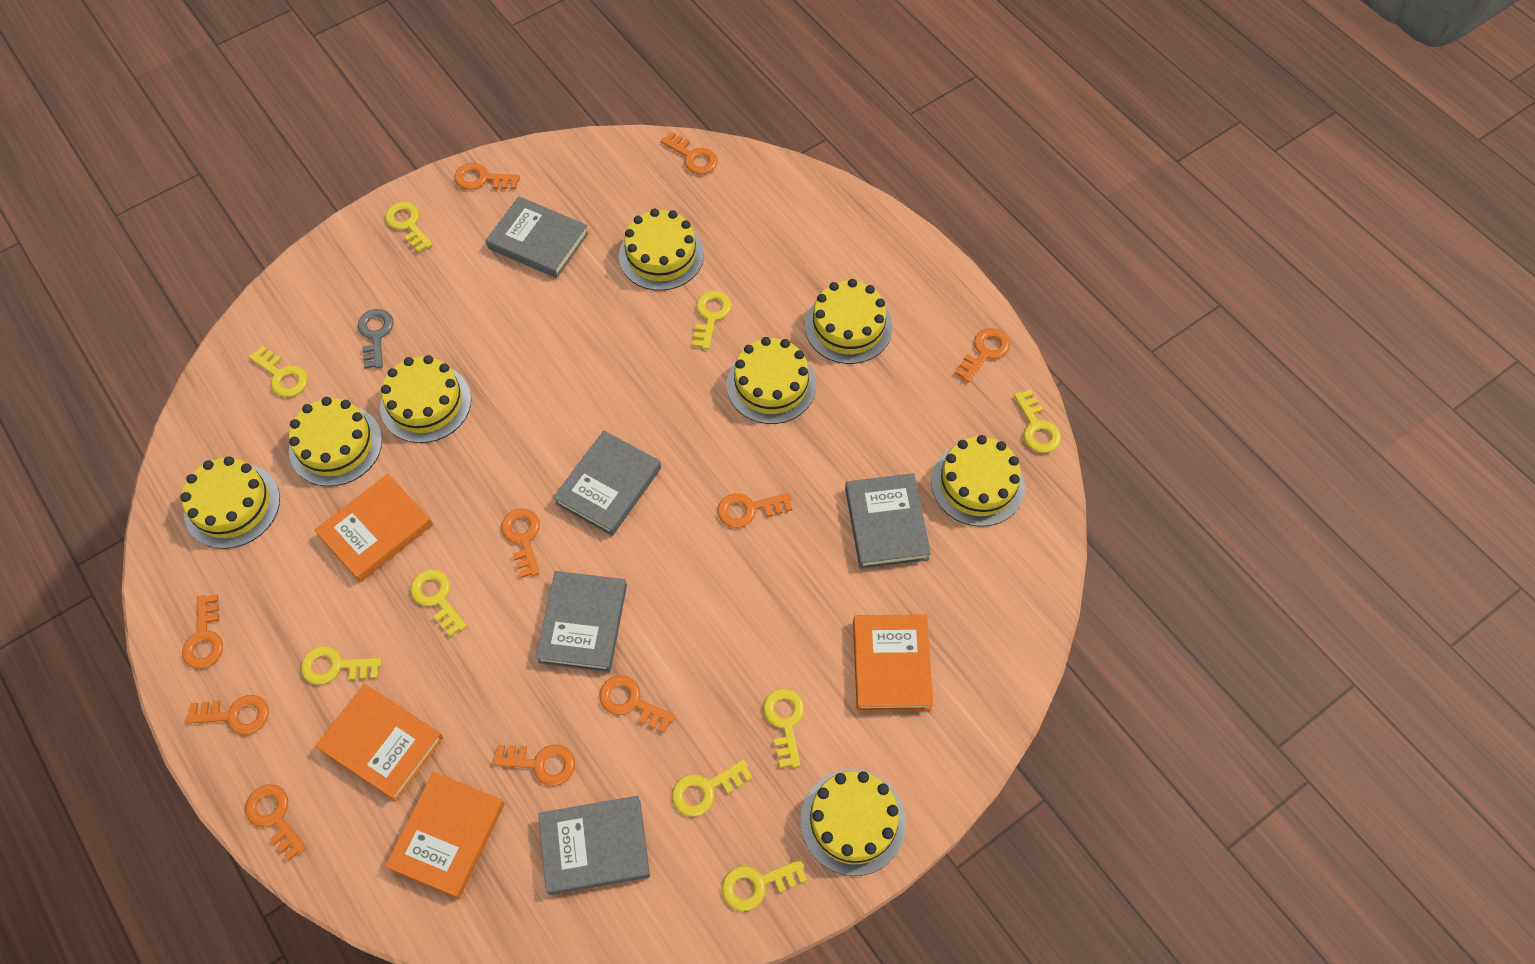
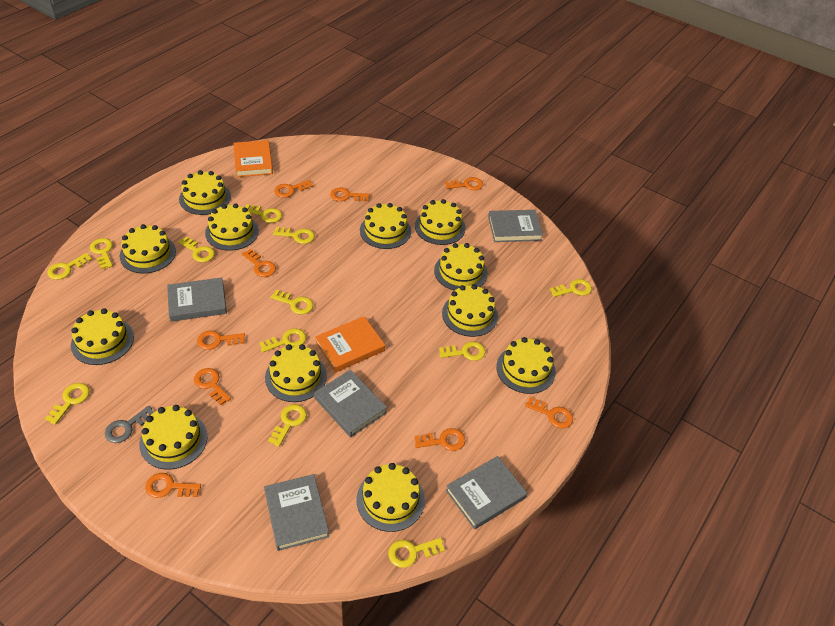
orange book: 4 -> 2
orange key: 10 -> 9
yellow cake: 8 -> 12
yellow key: 9 -> 12

